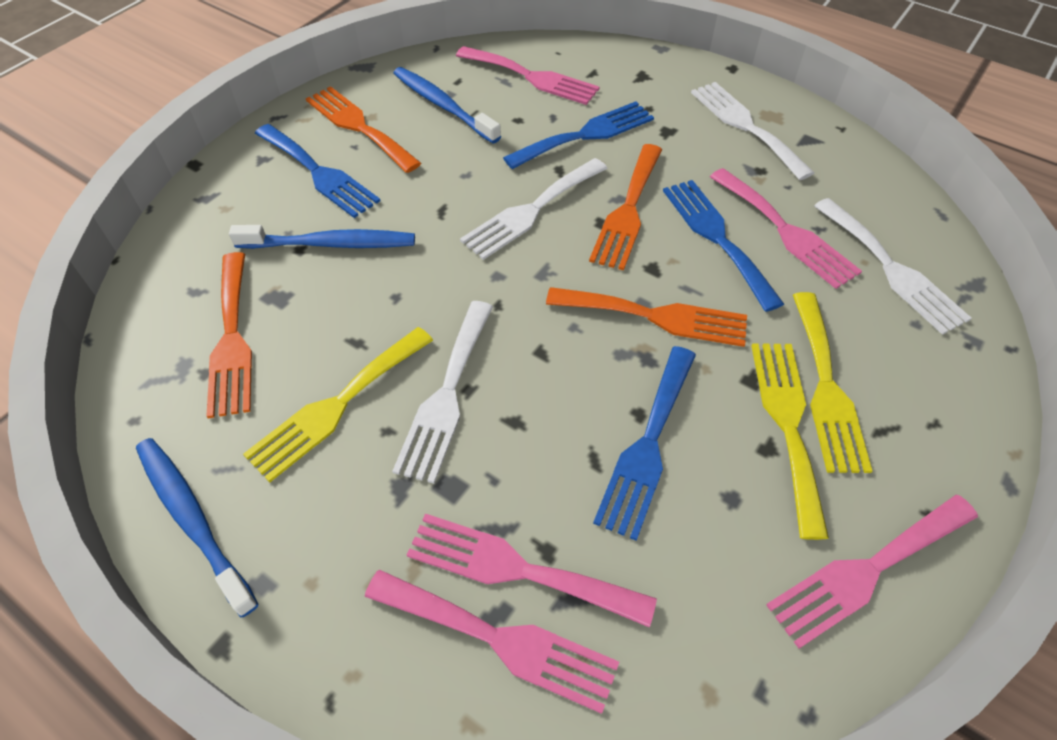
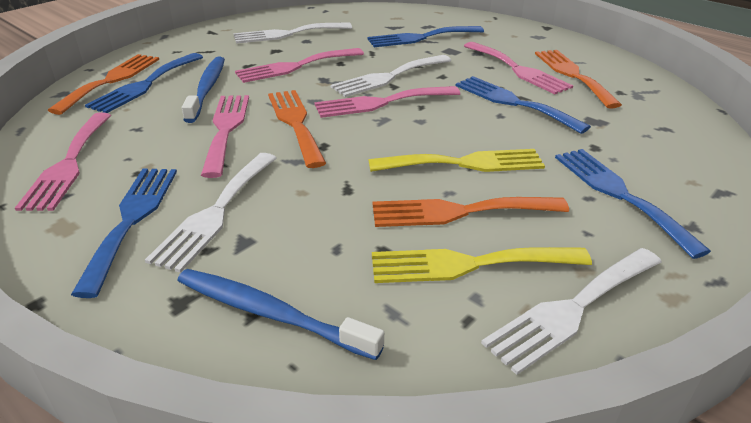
blue fork: 4 -> 5
blue toothbrush: 3 -> 2
yellow fork: 3 -> 2

